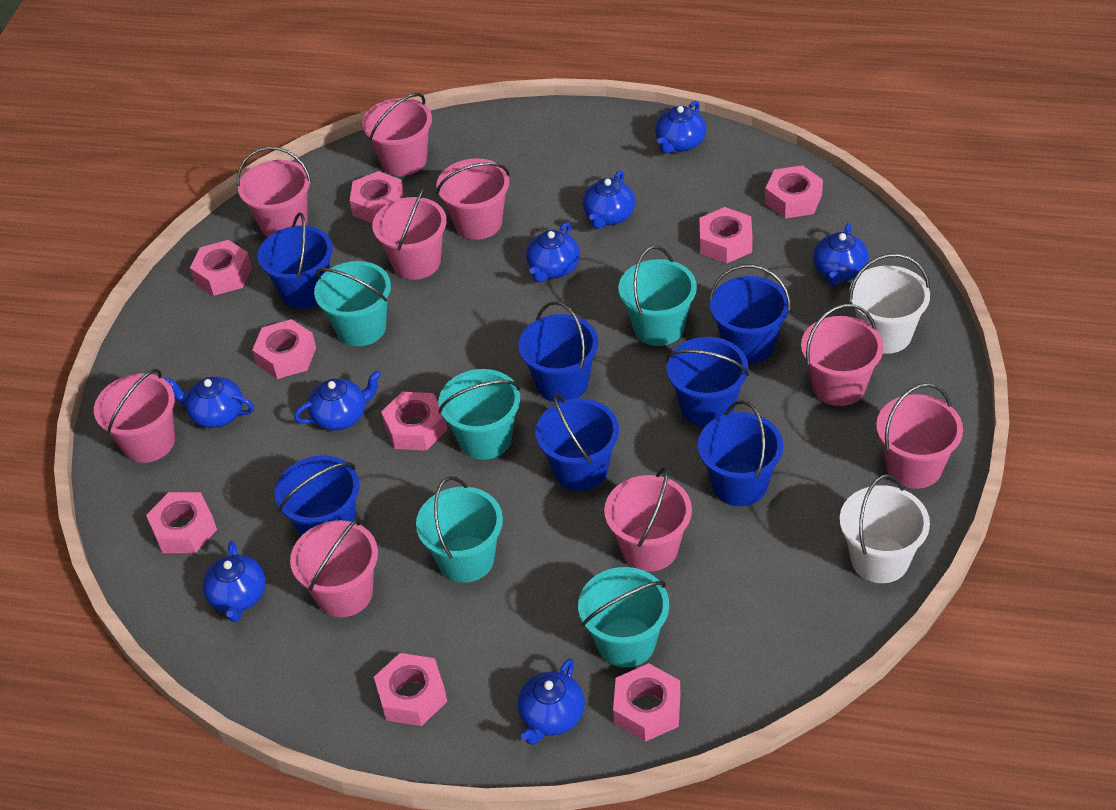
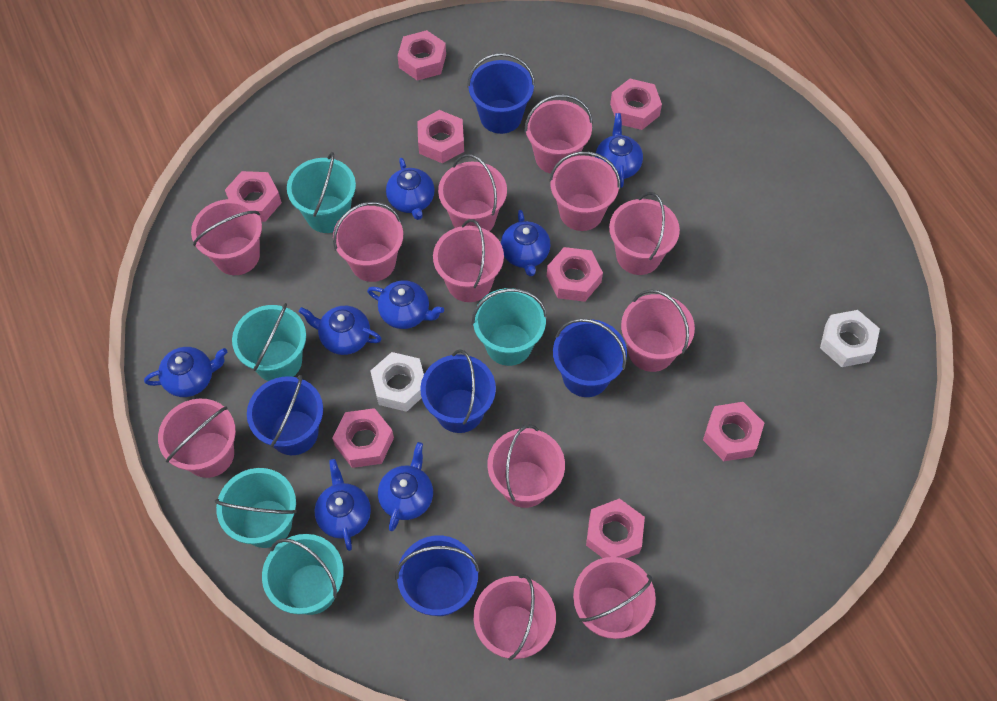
blue bucket: 7 -> 5
pink bucket: 9 -> 12
pink nut: 9 -> 8
white bucket: 2 -> 0
white nut: 0 -> 2

